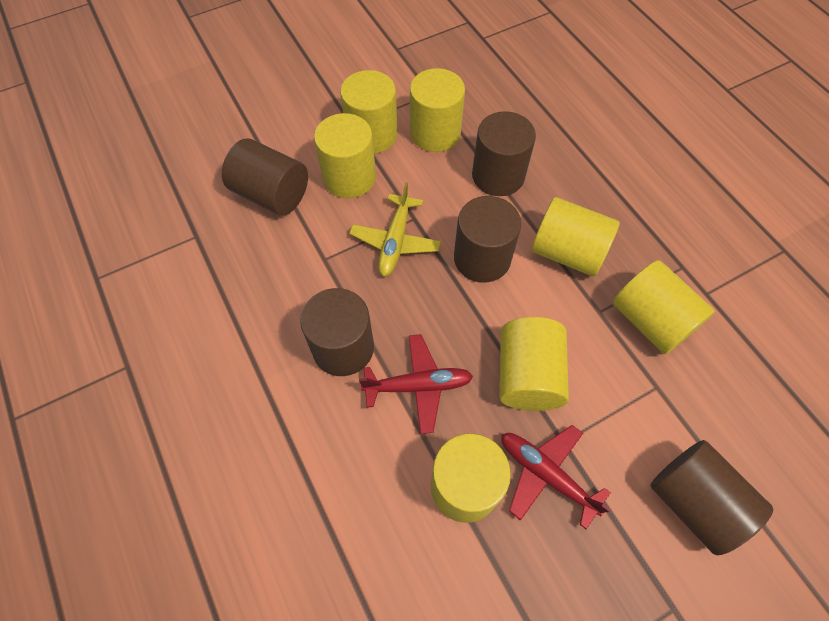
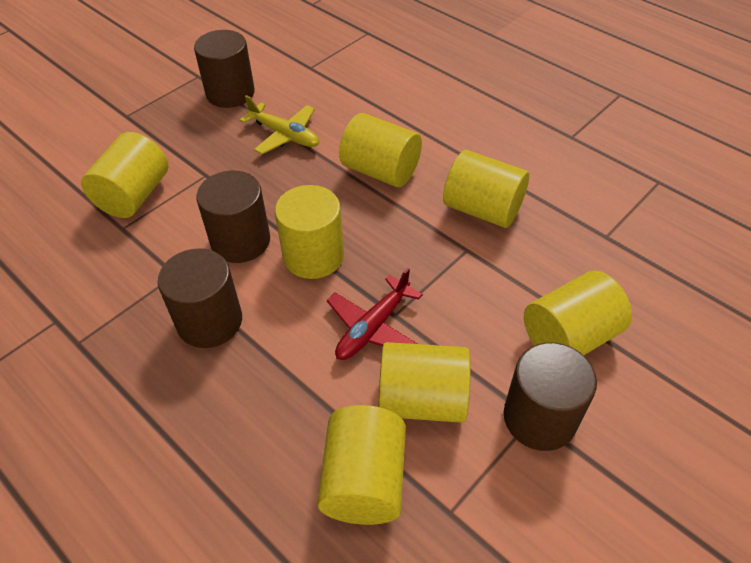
brown cylinder: 5 -> 4
red plane: 2 -> 1

